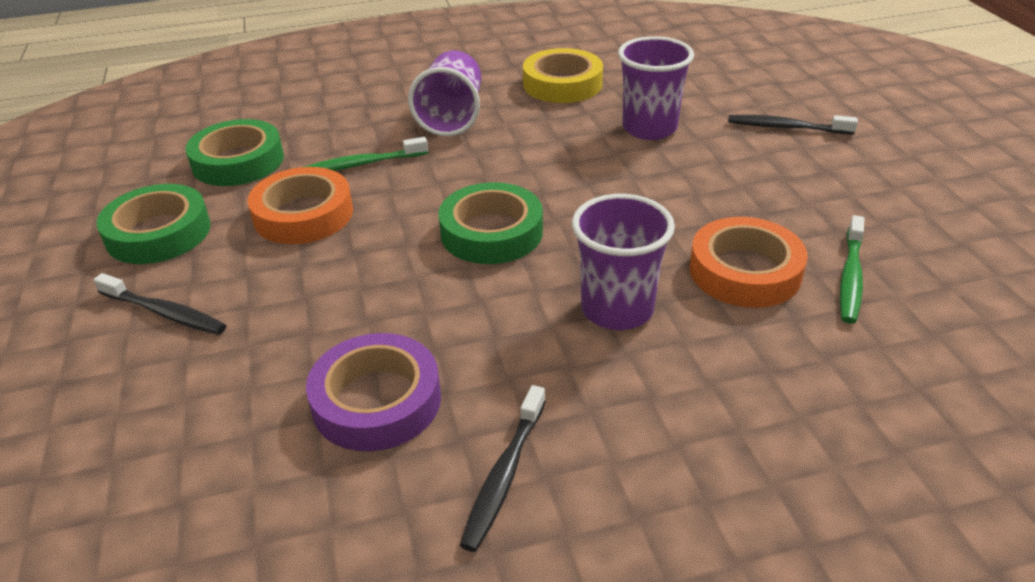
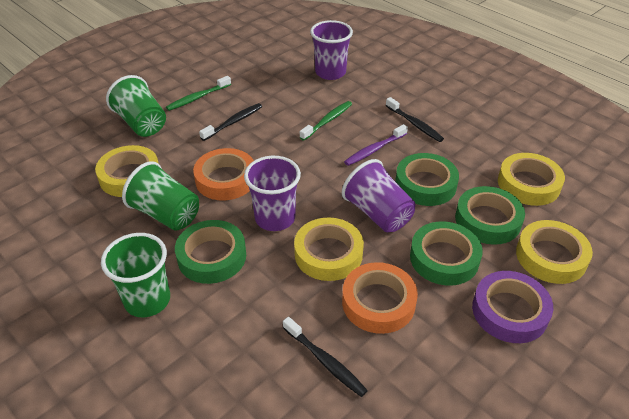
green cup: 0 -> 3
green tape: 3 -> 4
purple toothbrush: 0 -> 1
yellow tape: 1 -> 4

